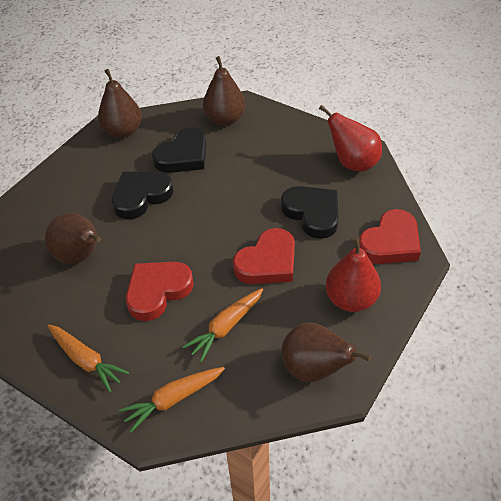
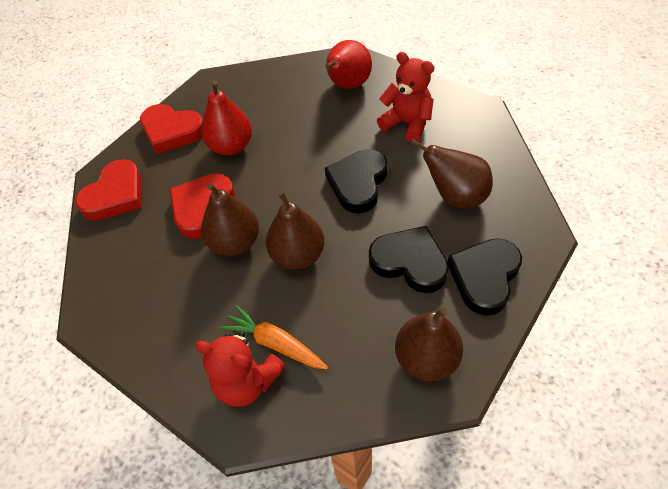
orange carrot: 3 -> 1
red teddy bear: 0 -> 2

